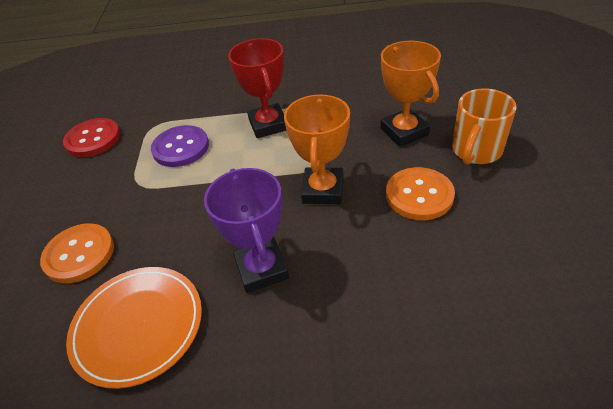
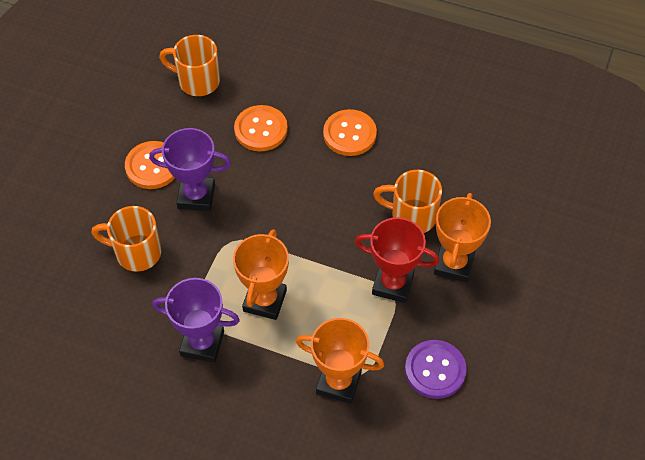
orange button: 2 -> 3
orange mug: 1 -> 3
orange plate: 1 -> 0
orange trophy: 2 -> 3
purple trophy: 1 -> 2
red button: 1 -> 0

